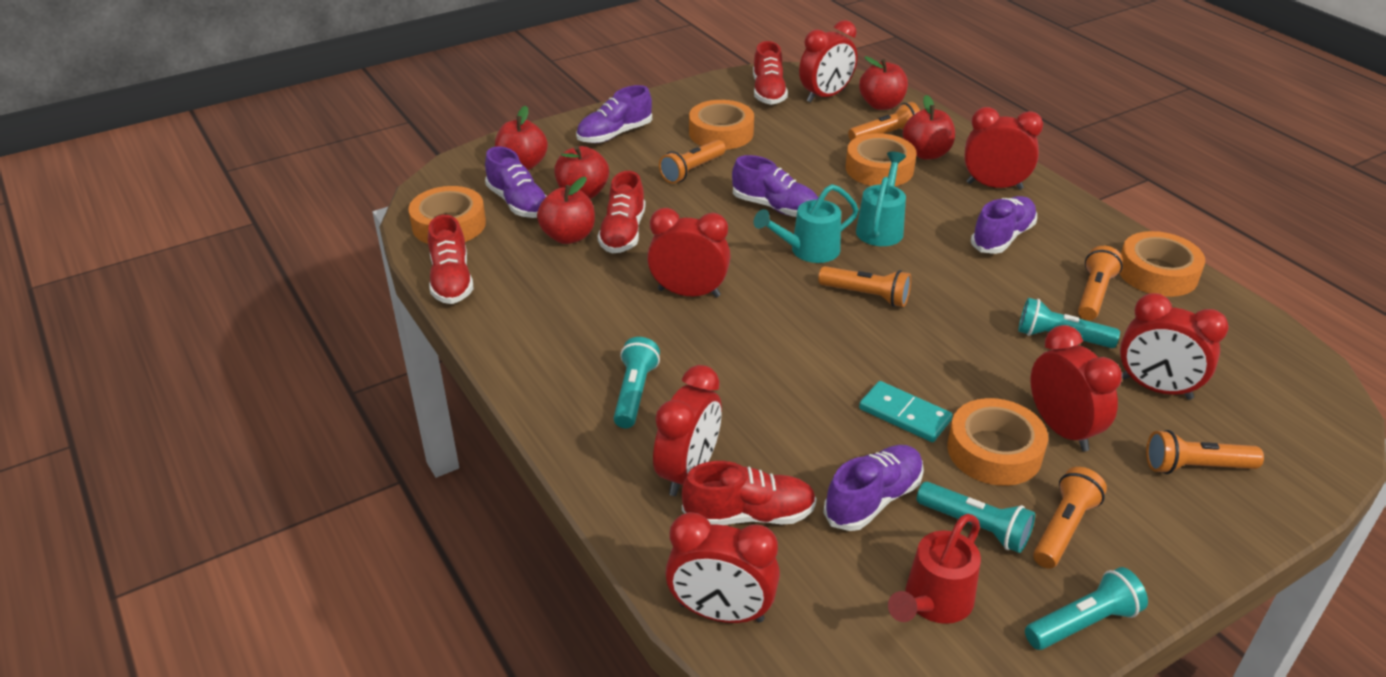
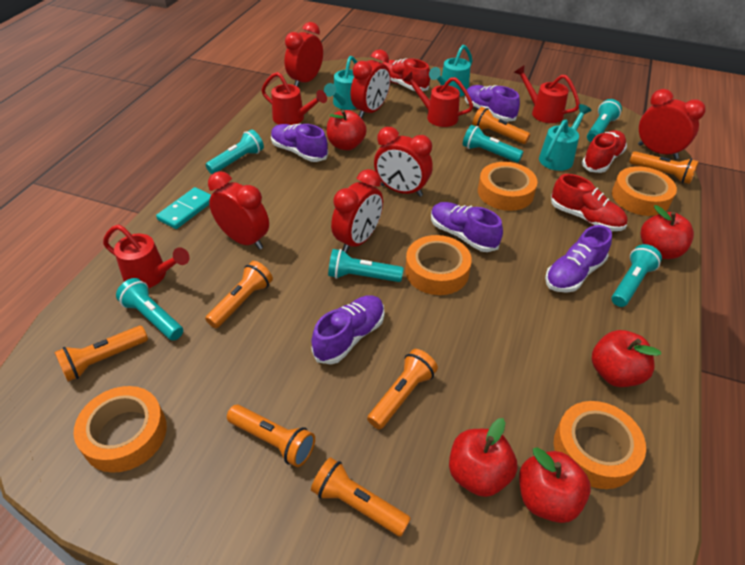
orange flashlight: 6 -> 7
red clock: 7 -> 6
red shoe: 4 -> 3
red watering can: 1 -> 4
turquoise flashlight: 4 -> 6
turquoise watering can: 2 -> 3

